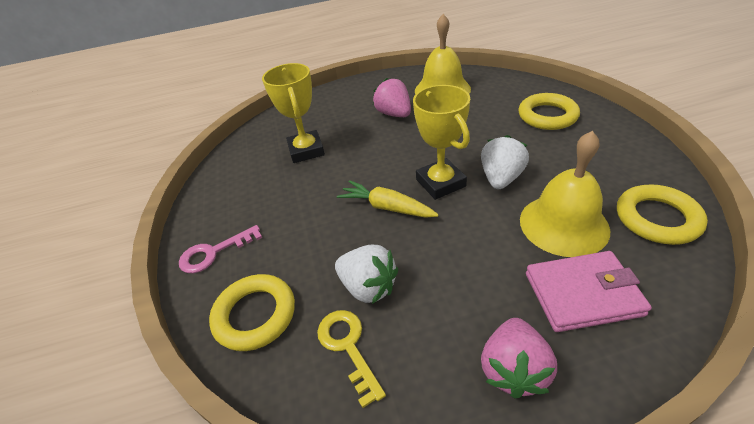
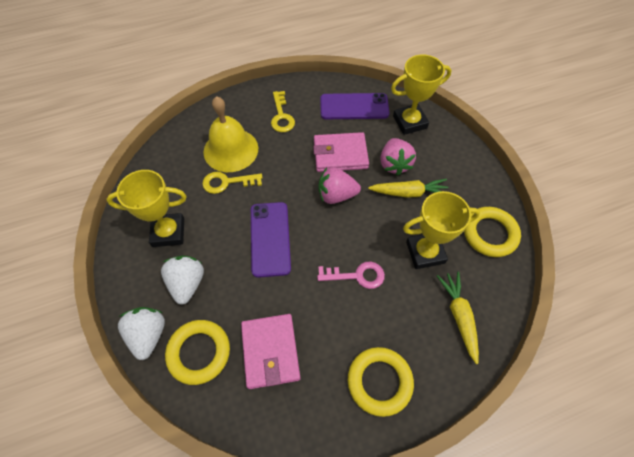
pink wallet: 1 -> 2
purple phone: 0 -> 2
yellow bell: 2 -> 1
yellow carrot: 1 -> 2
yellow key: 1 -> 2
yellow trophy: 2 -> 3

